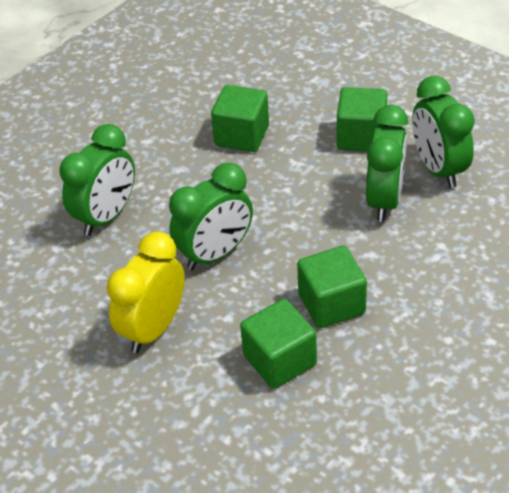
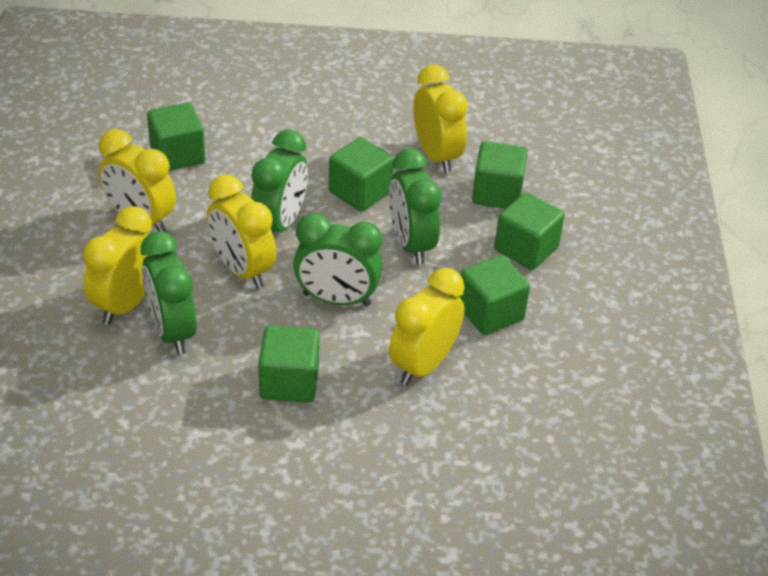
green cube: 4 -> 6
yellow clock: 1 -> 5

